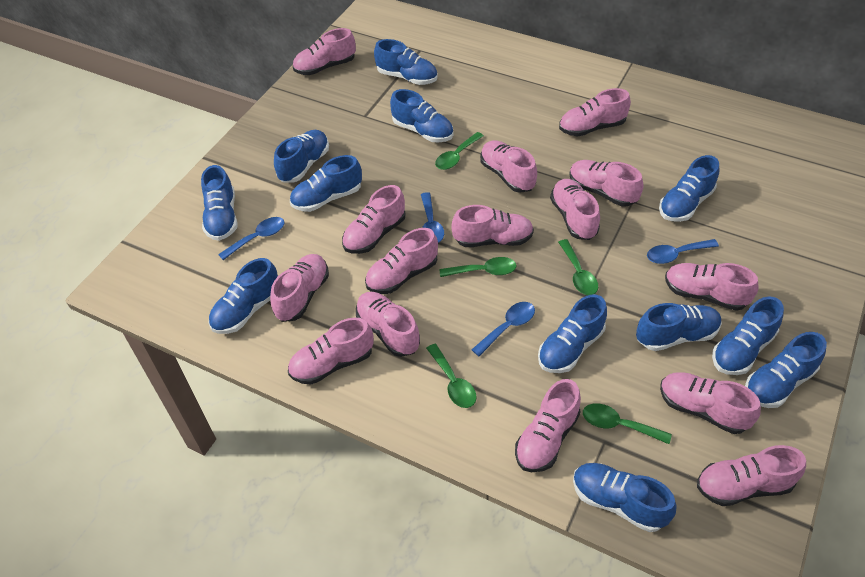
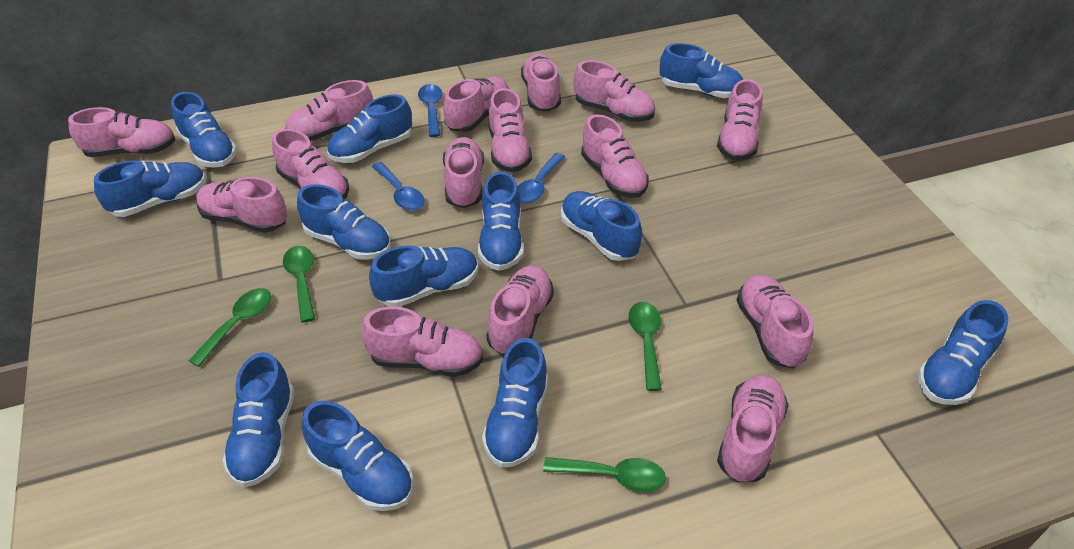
blue spoon: 4 -> 3
green spoon: 5 -> 4

